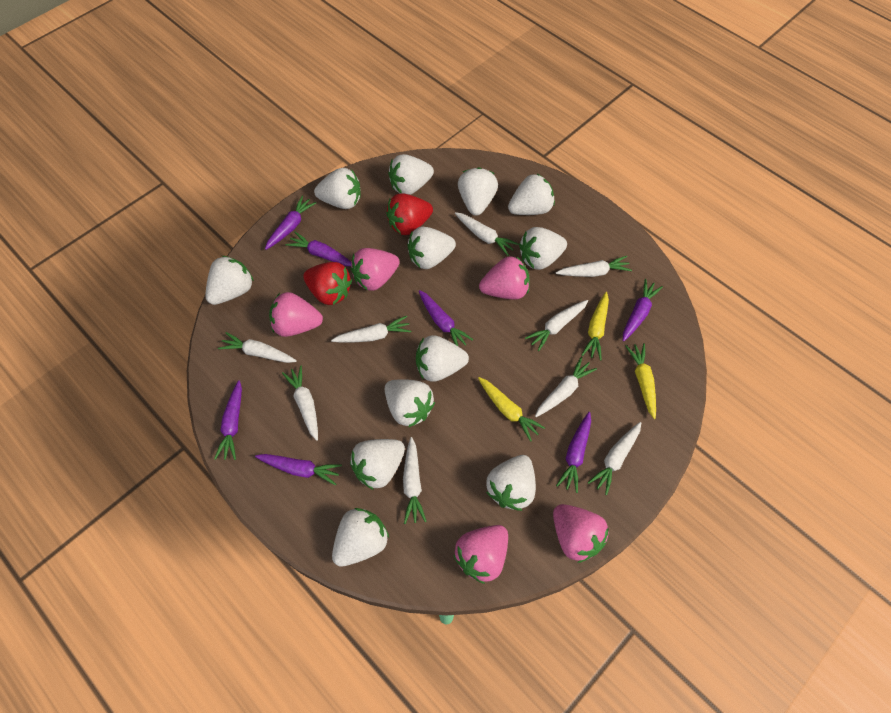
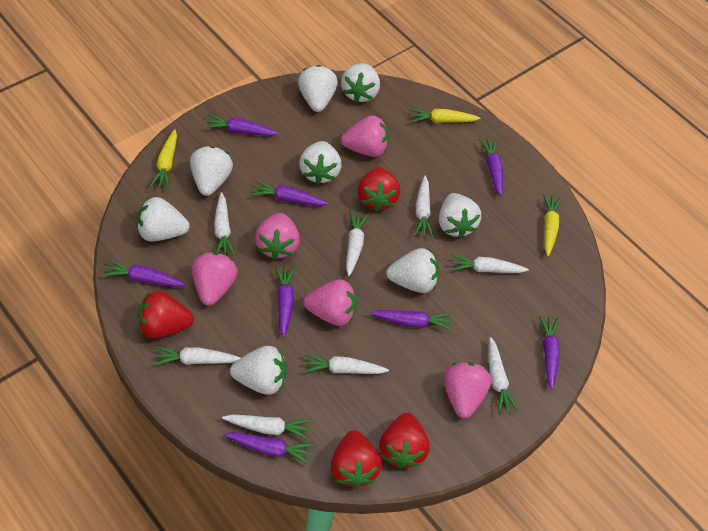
purple carrot: 7 -> 8
red strawberry: 2 -> 4
white carrot: 9 -> 8
white strawberry: 12 -> 8

